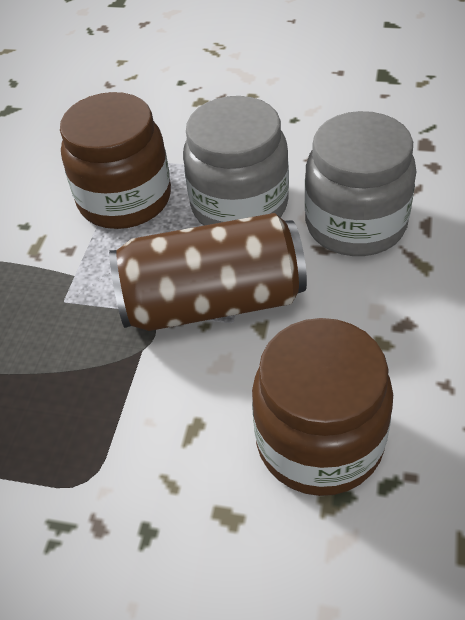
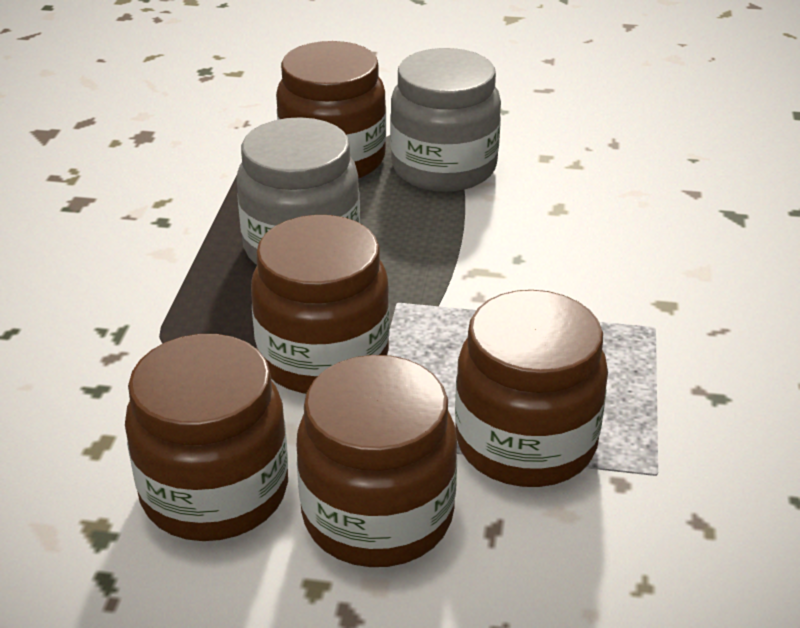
brown can: 1 -> 0
brown jar: 2 -> 5

